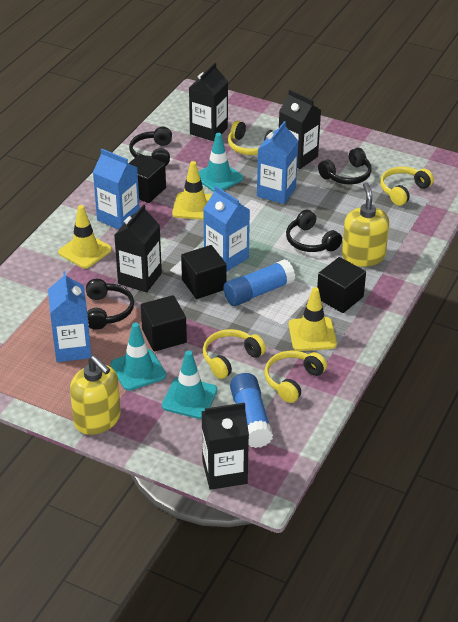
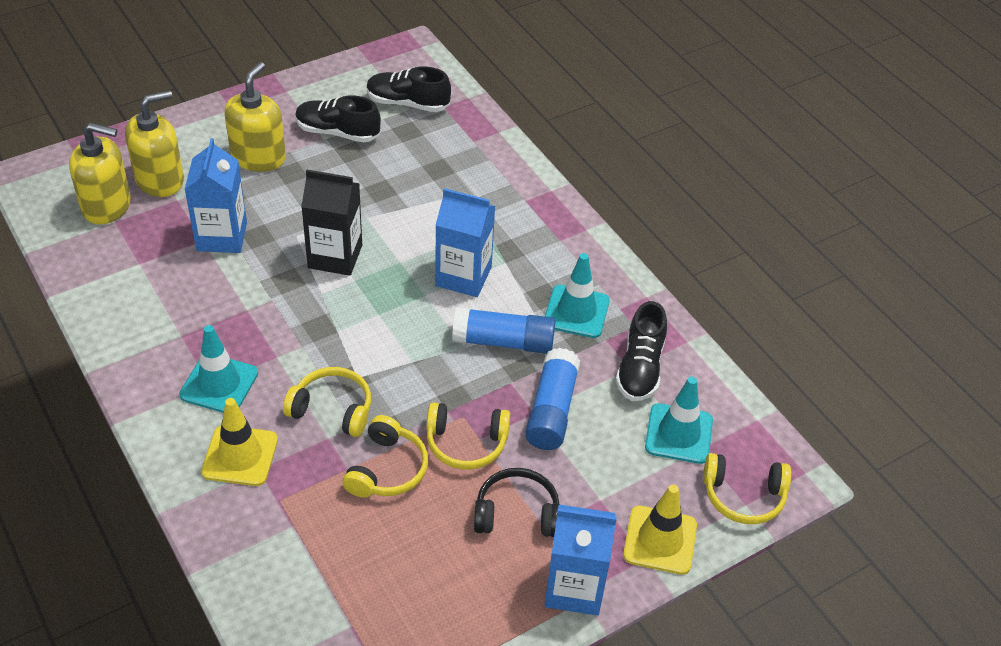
black carton: 4 -> 1
black cube: 4 -> 0
black headphones: 4 -> 1
black shoe: 0 -> 3
blue carton: 4 -> 3
yellow soap dispenser: 2 -> 3
yellow traffic cone: 3 -> 2

